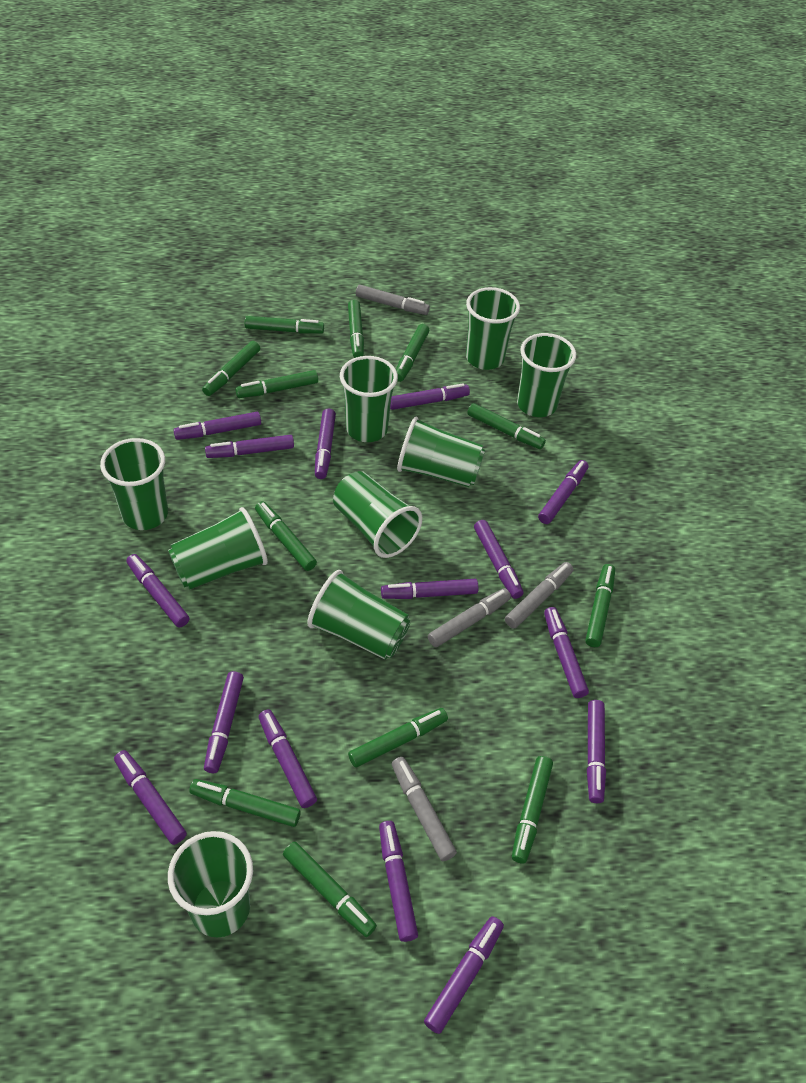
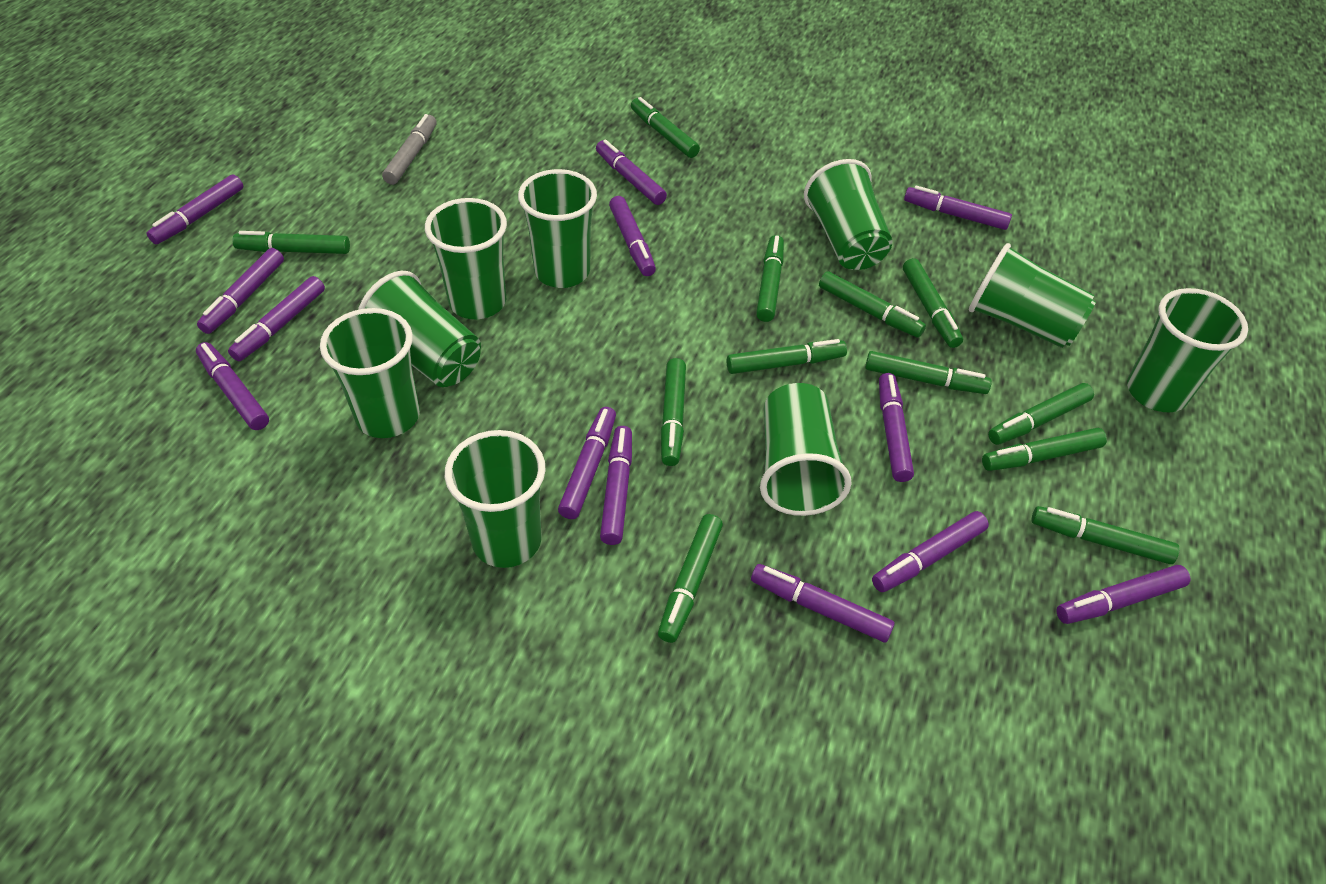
grey marker: 4 -> 1
purple marker: 15 -> 13

